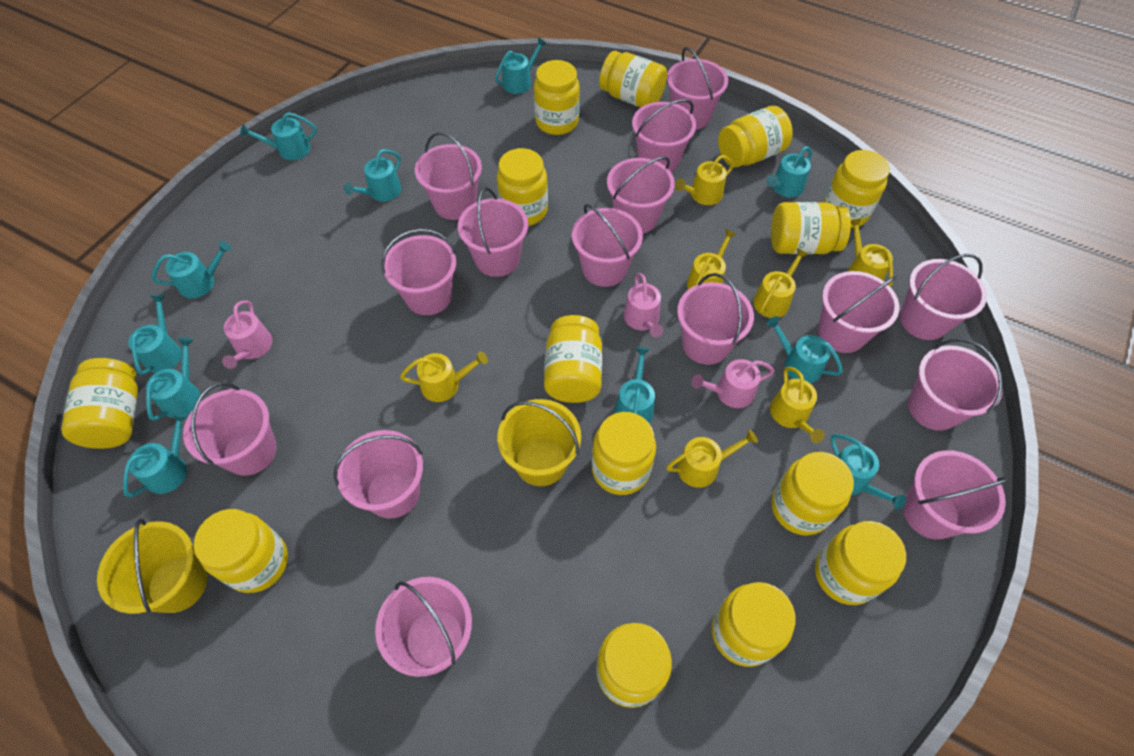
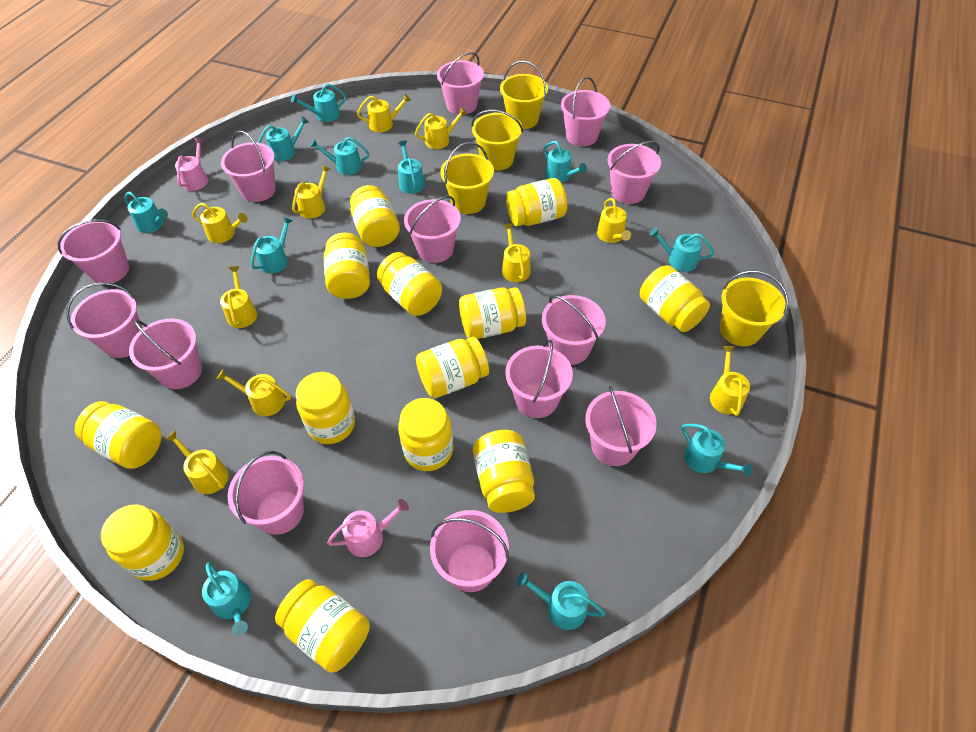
pink bucket: 15 -> 13
pink watering can: 3 -> 2
yellow bucket: 2 -> 4
yellow jar: 14 -> 13
yellow watering can: 7 -> 10

